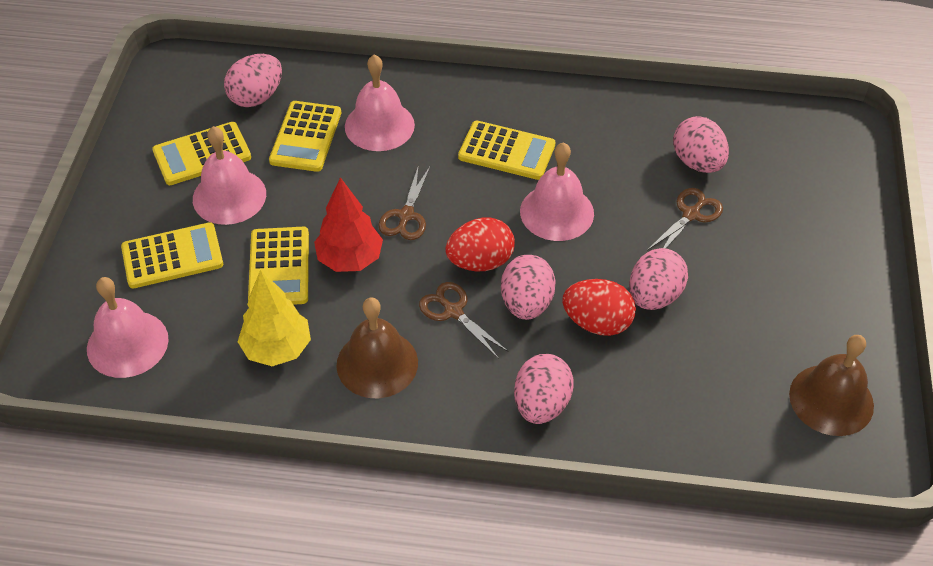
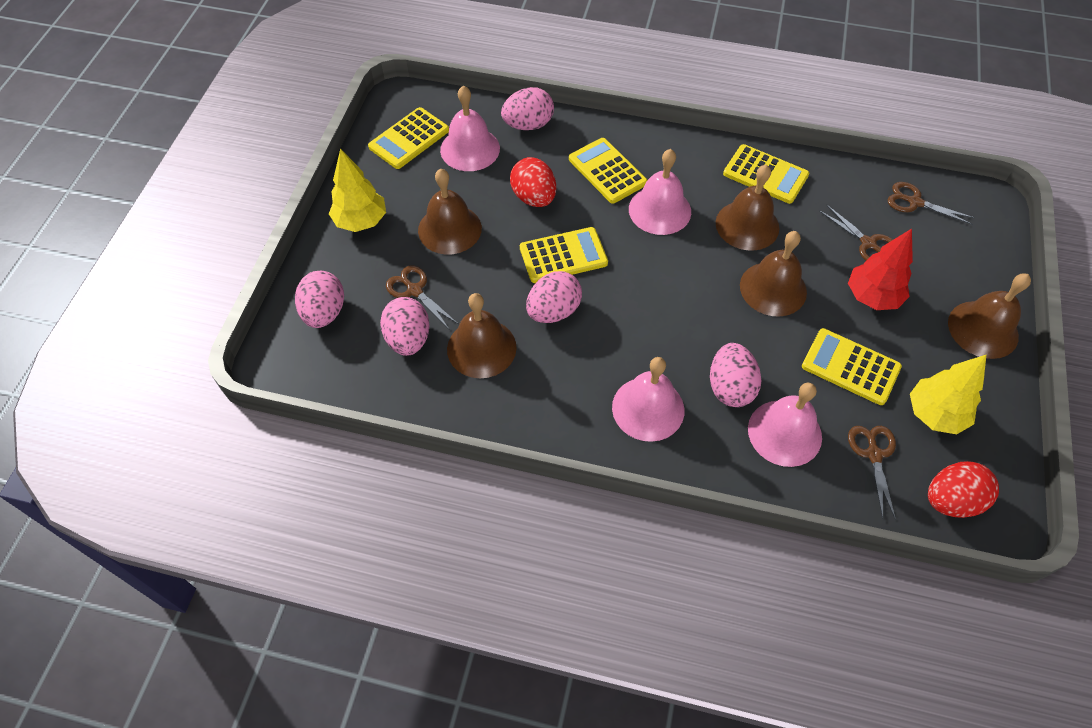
brown bell: 2 -> 5
brown scissors: 3 -> 4
yellow tree: 1 -> 2

